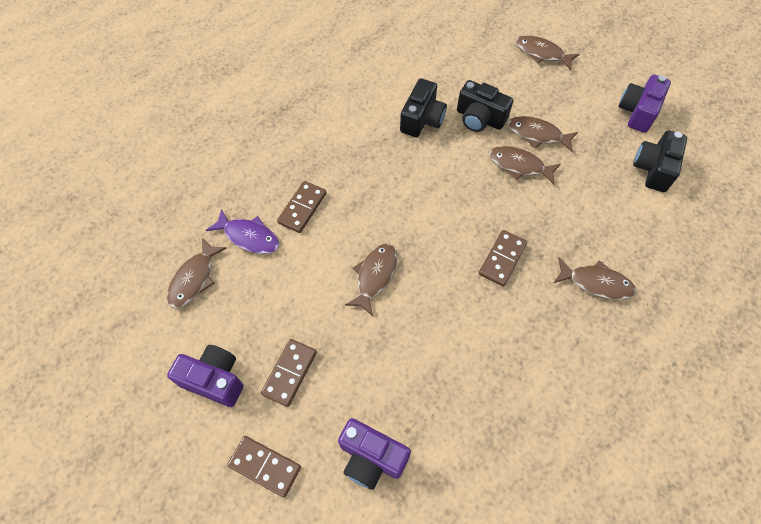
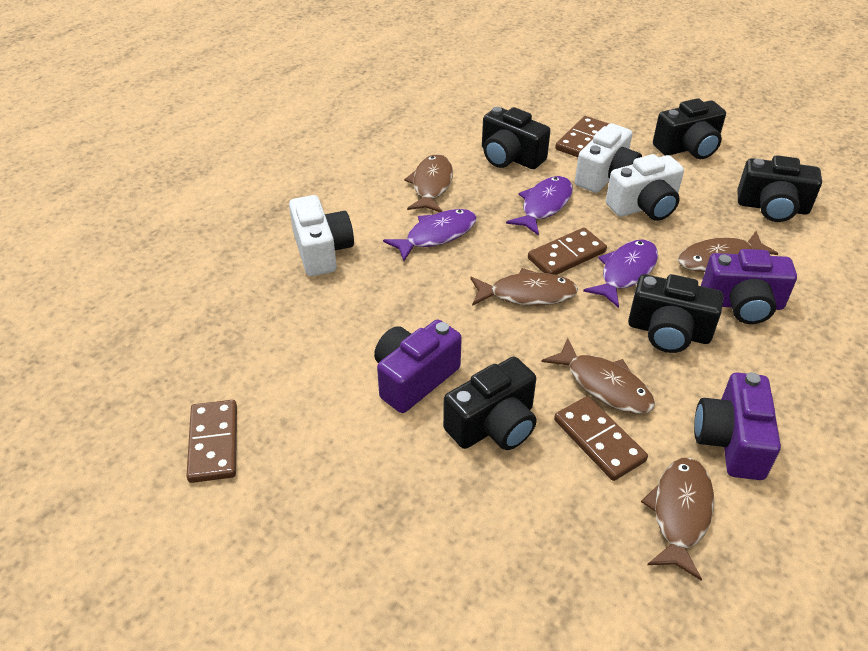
black camera: 3 -> 5
brown fish: 6 -> 5
purple fish: 1 -> 3
white camera: 0 -> 3

